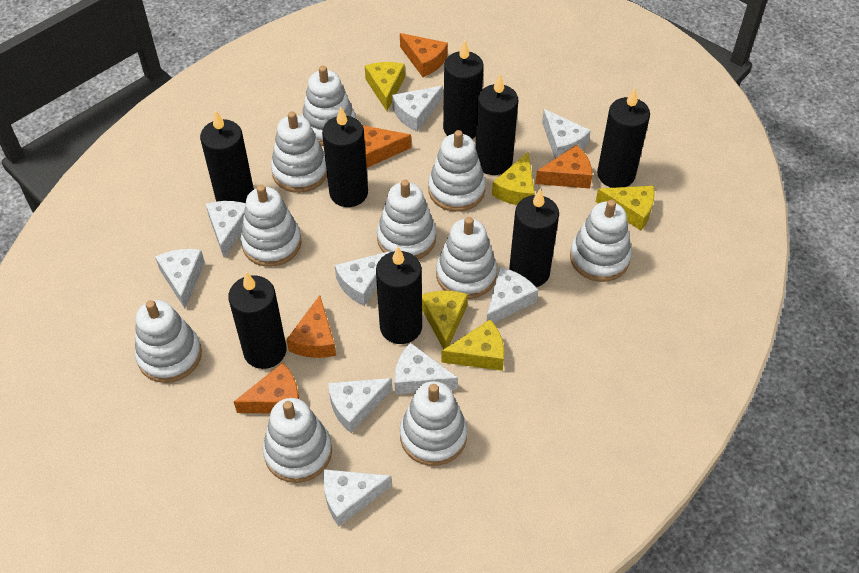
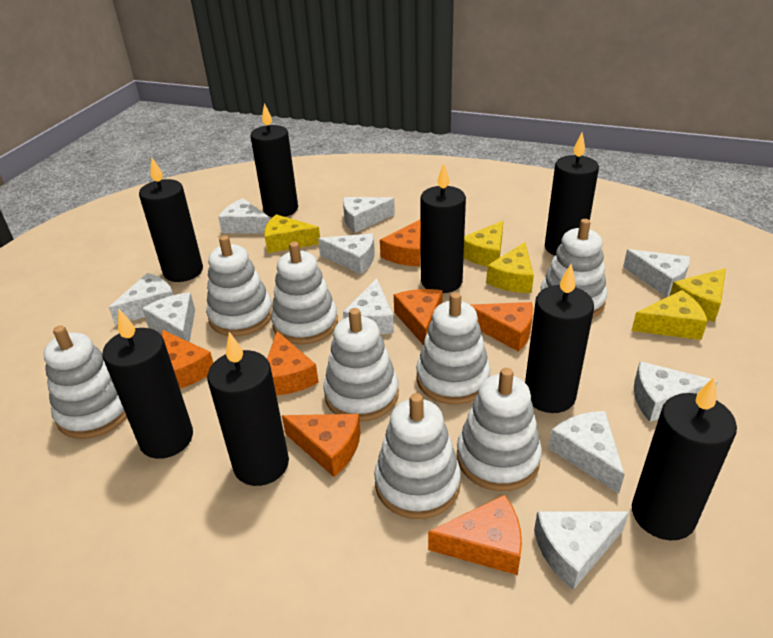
orange cheese: 5 -> 7
white cheese: 9 -> 10
white stacking toy: 10 -> 8

